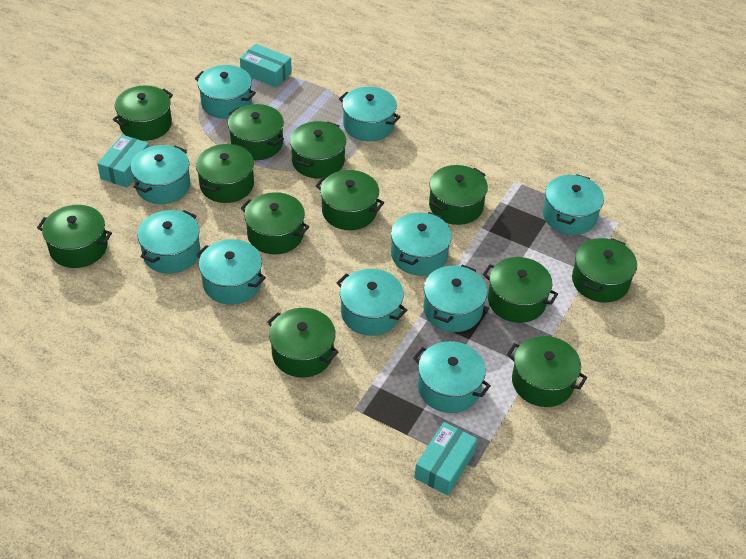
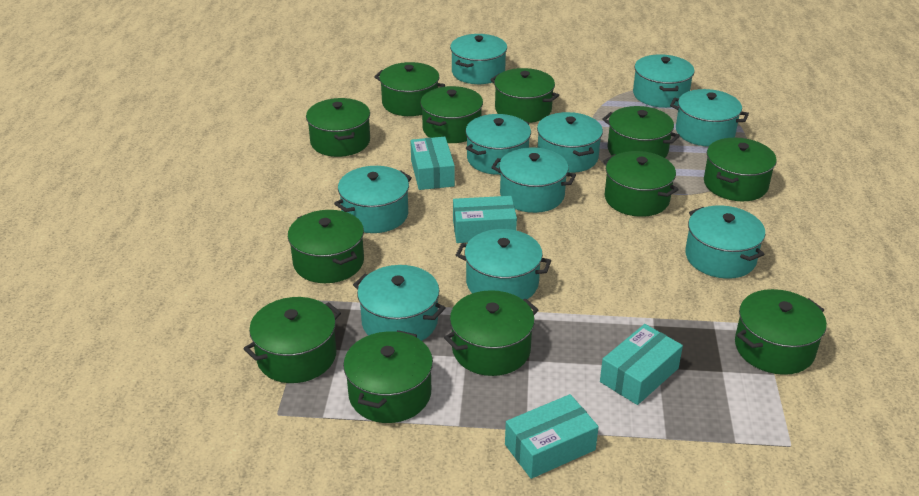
turquoise box: 3 -> 4

